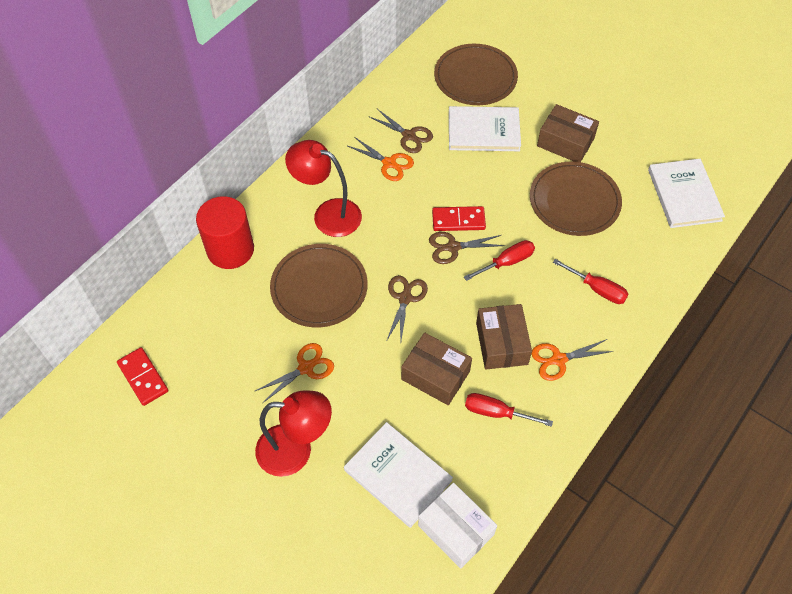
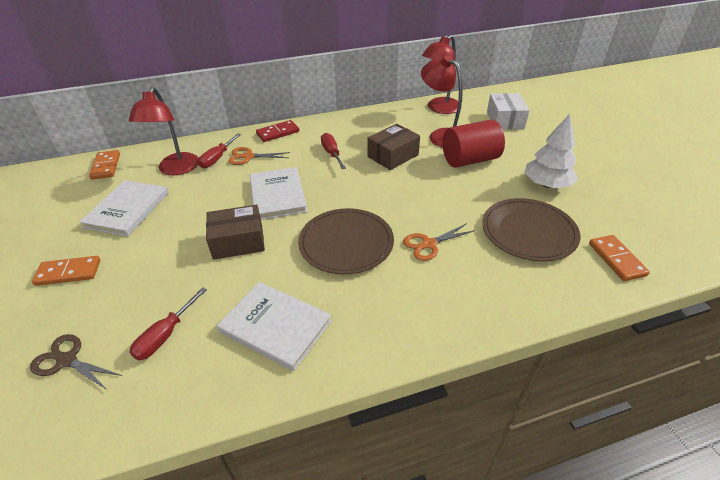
brown box: 3 -> 2
brown plate: 3 -> 2
brown scissors: 3 -> 1
orange domino: 0 -> 3
orange scissors: 3 -> 2
red domino: 2 -> 1
red lamp: 2 -> 3
white tree: 0 -> 1

